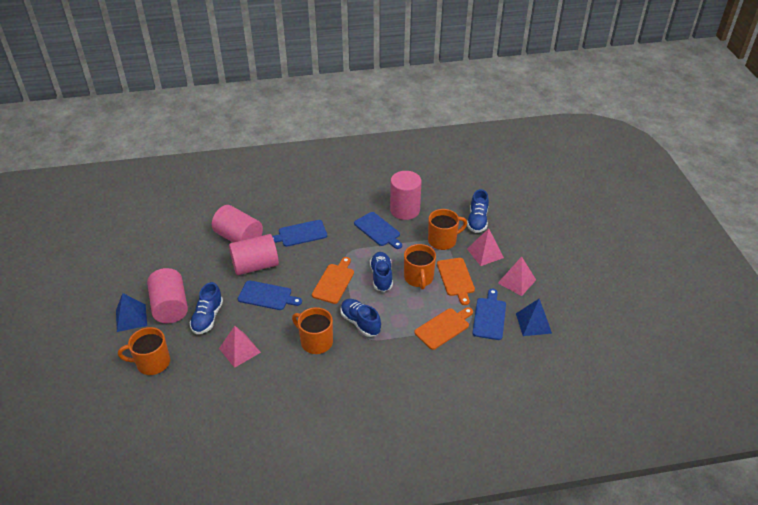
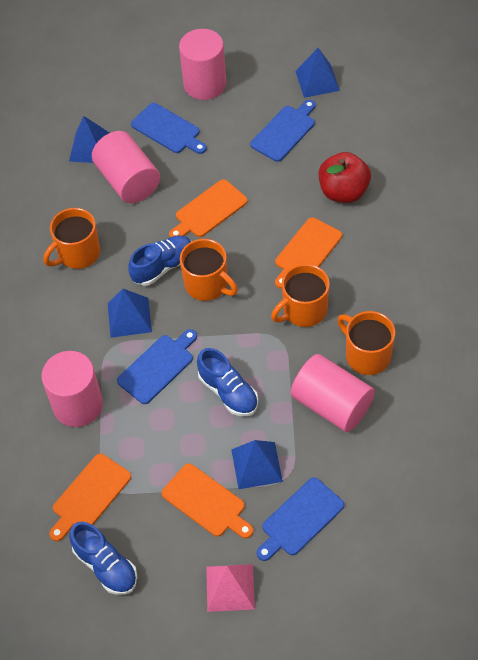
blue pyramid: 2 -> 4
blue shoe: 4 -> 3
orange cutting board: 3 -> 4
pink pyramid: 3 -> 1
red apple: 0 -> 1

